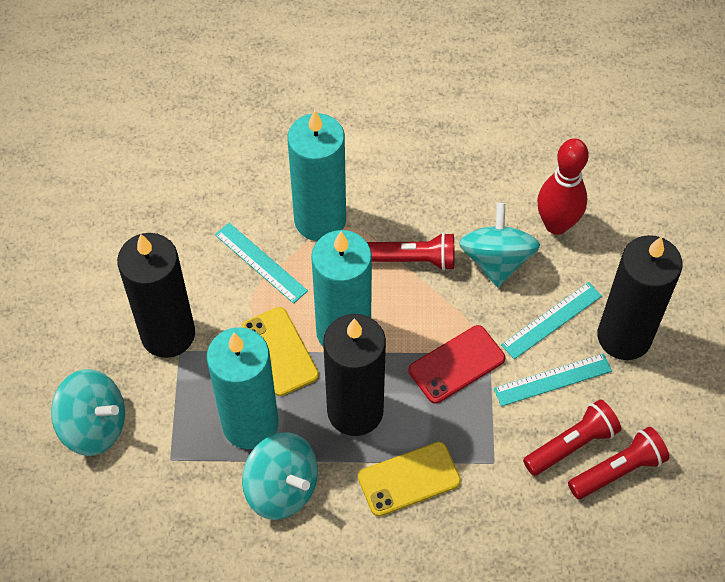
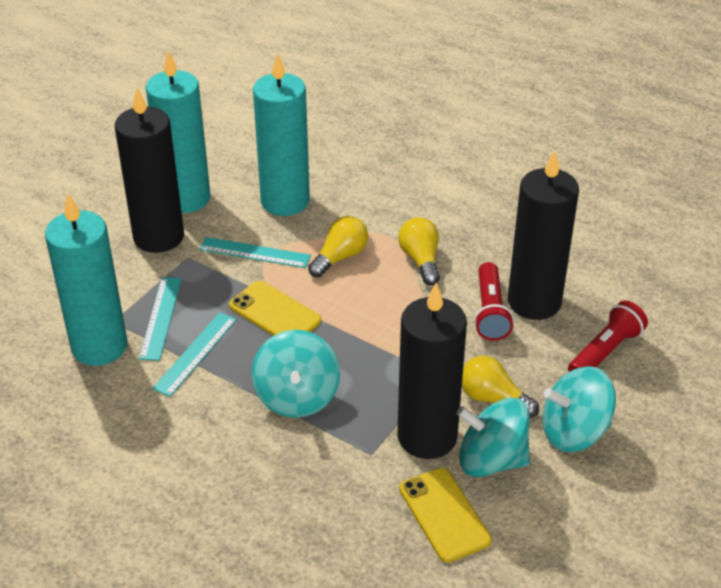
red bowling pin: 1 -> 0
red flashlight: 3 -> 2
red phone: 1 -> 0
yellow light bulb: 0 -> 3

